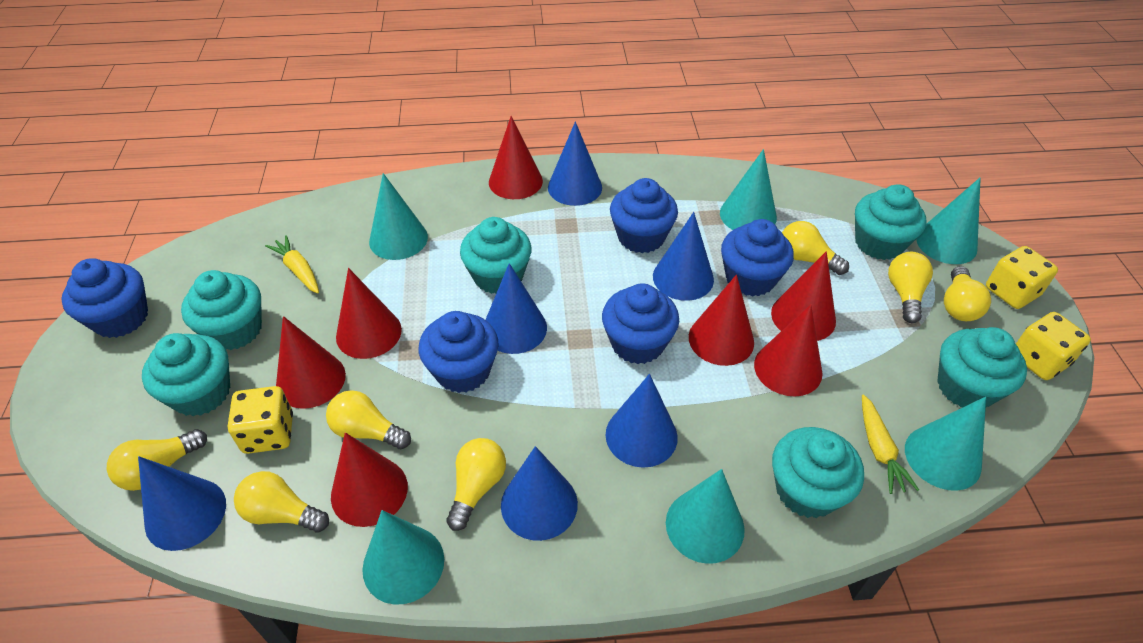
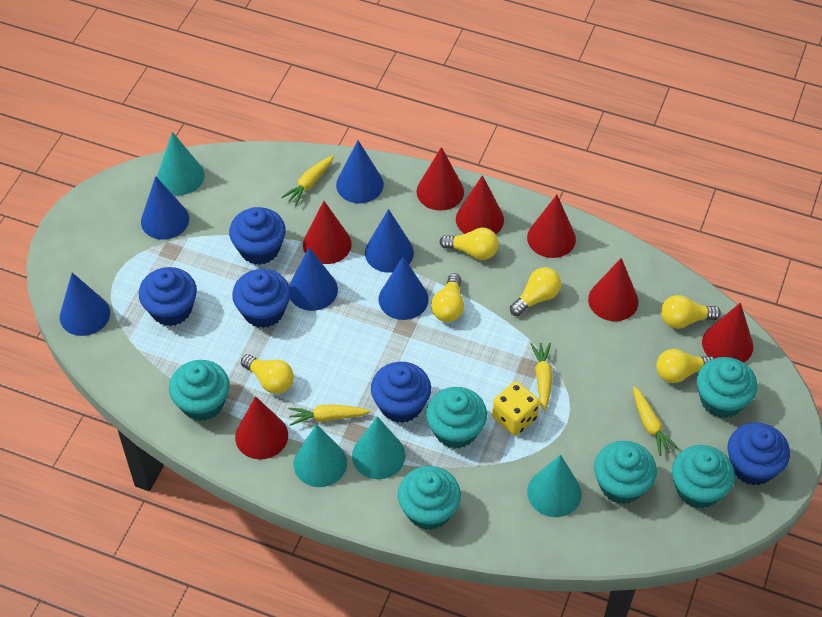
turquoise cone: 6 -> 4
yellow carrot: 2 -> 4
yellow dice: 3 -> 1
yellow light bulb: 7 -> 6

